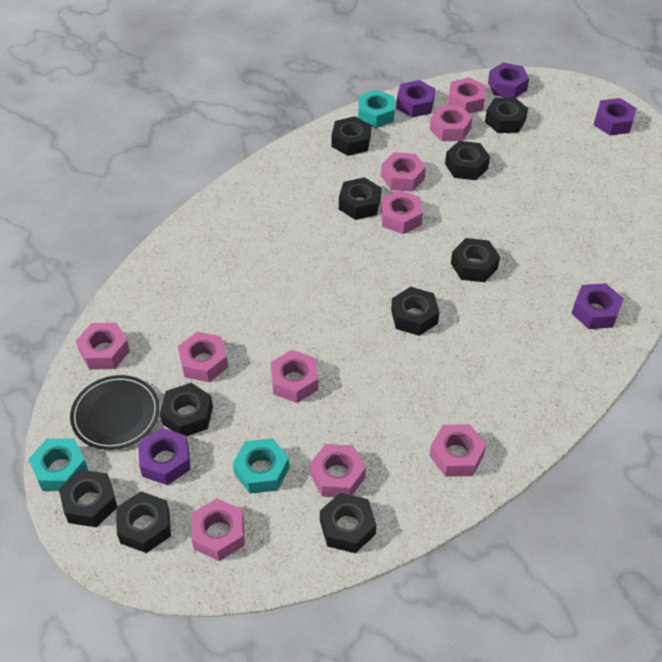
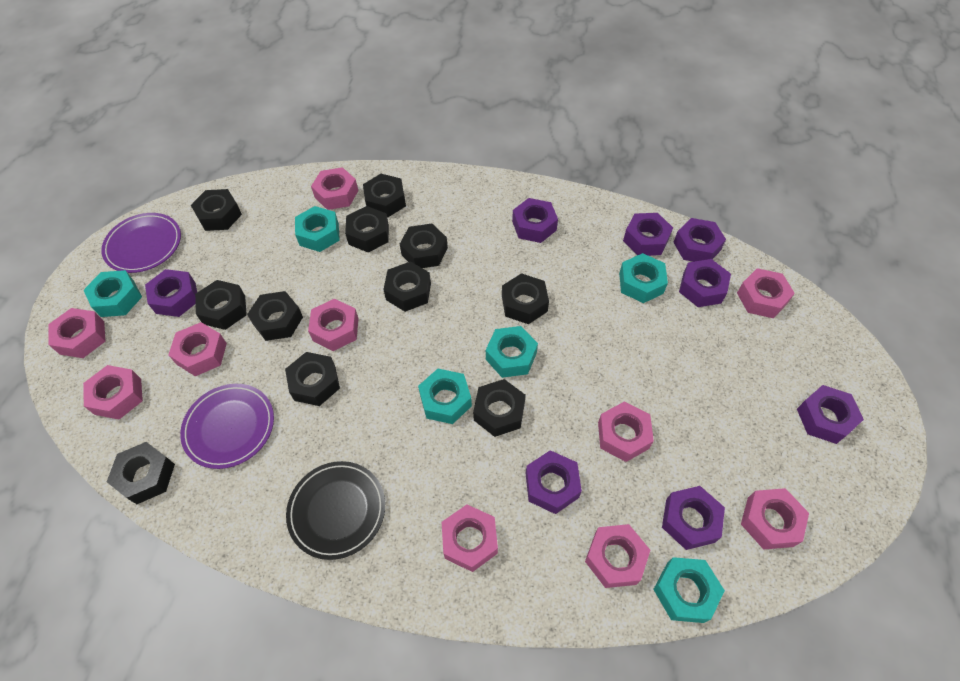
black nut: 10 -> 11
purple nut: 5 -> 8
purple plate: 0 -> 2
turquoise nut: 3 -> 6

